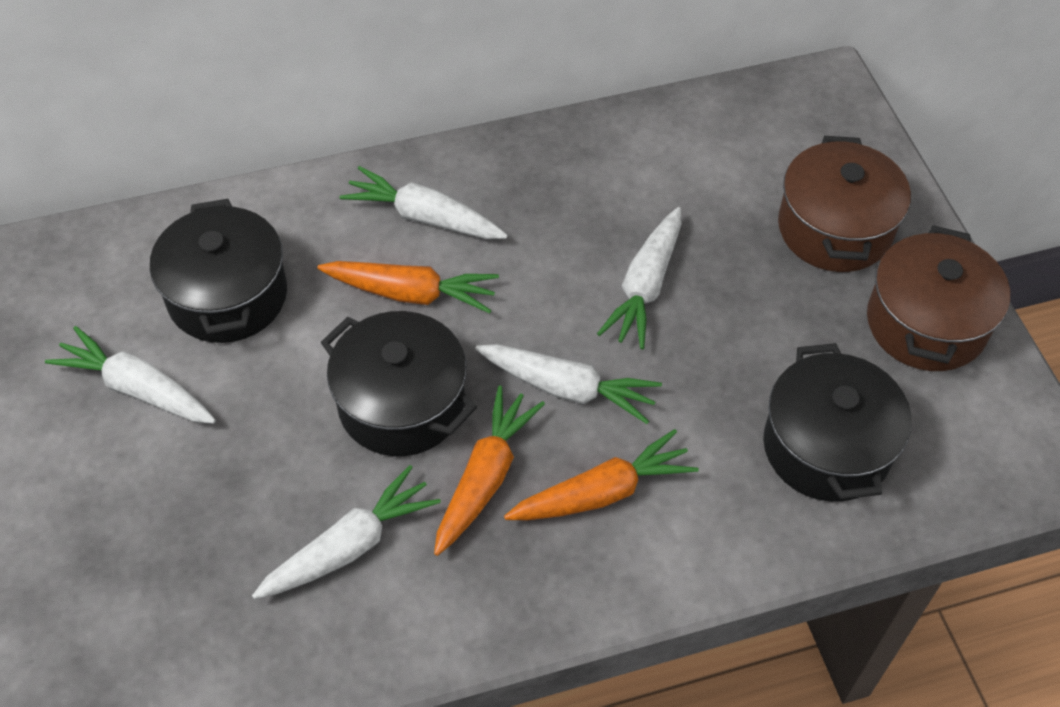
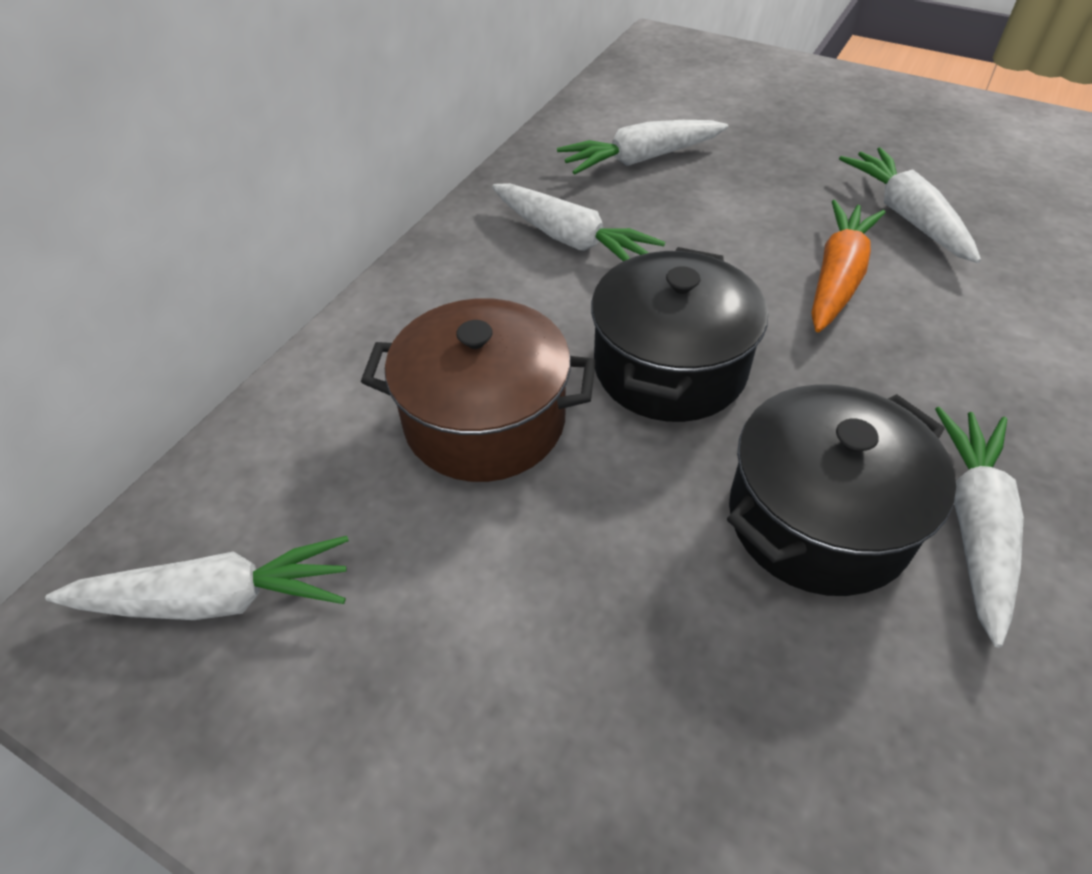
black pot: 3 -> 2
brown pot: 2 -> 1
orange carrot: 3 -> 1

